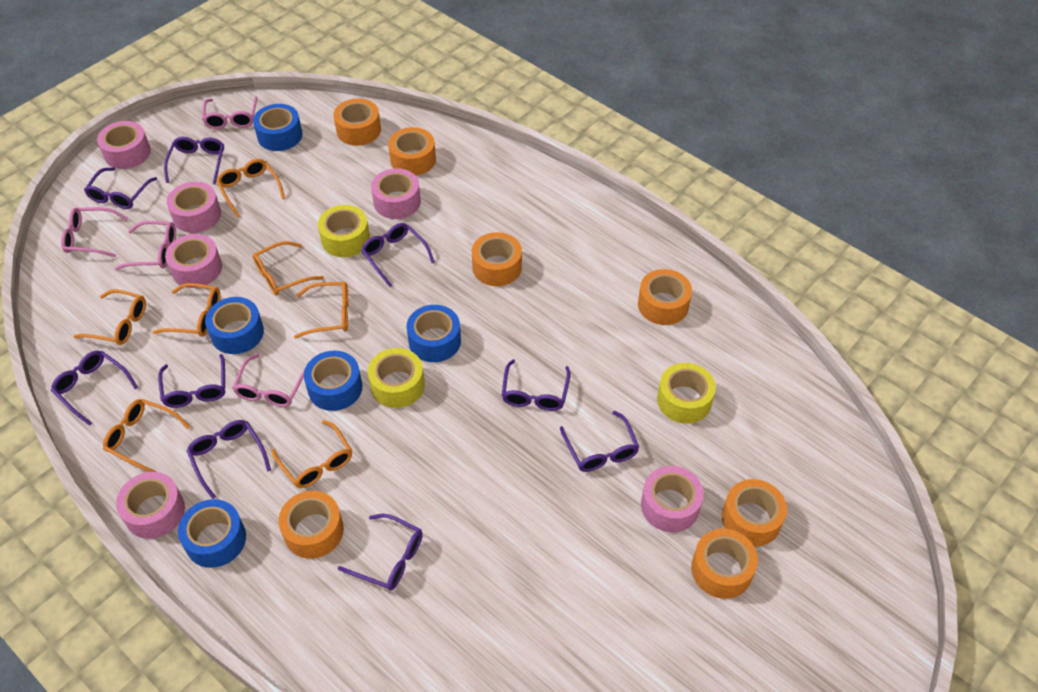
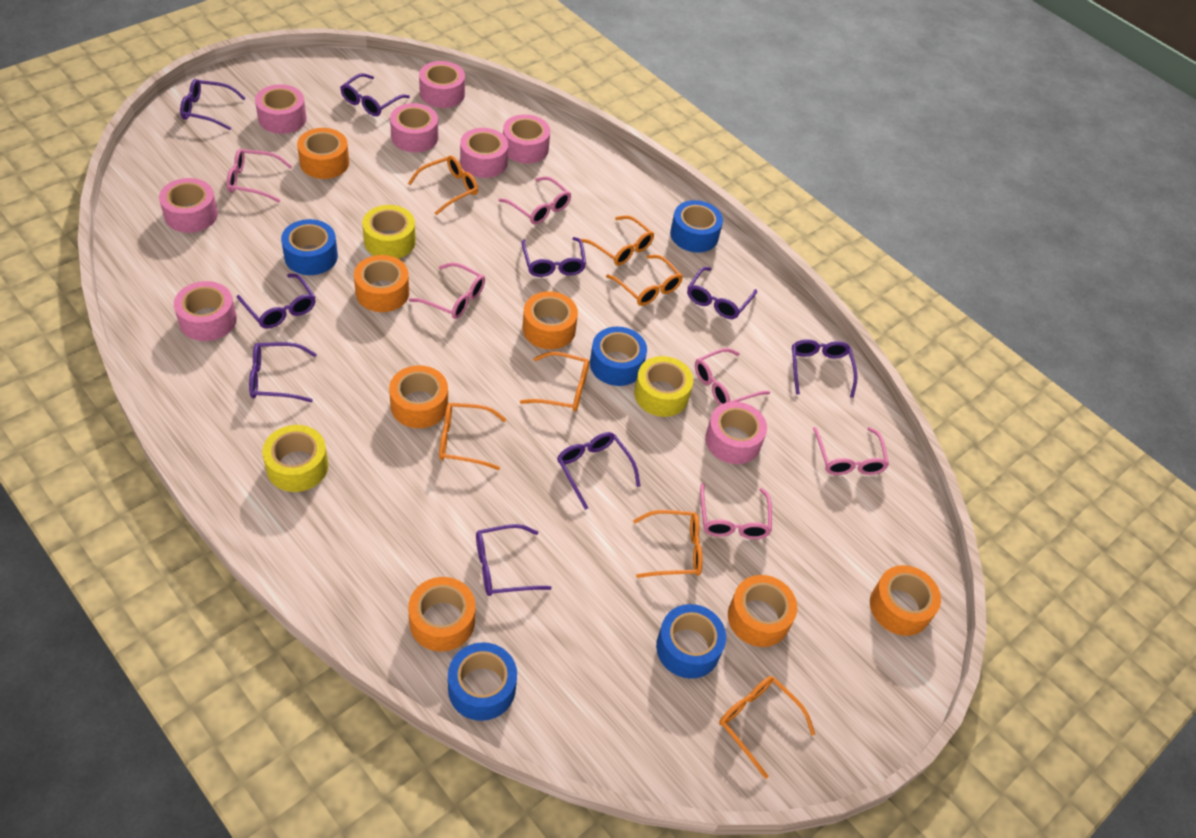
pink glasses: 4 -> 6
pink tape: 6 -> 8

